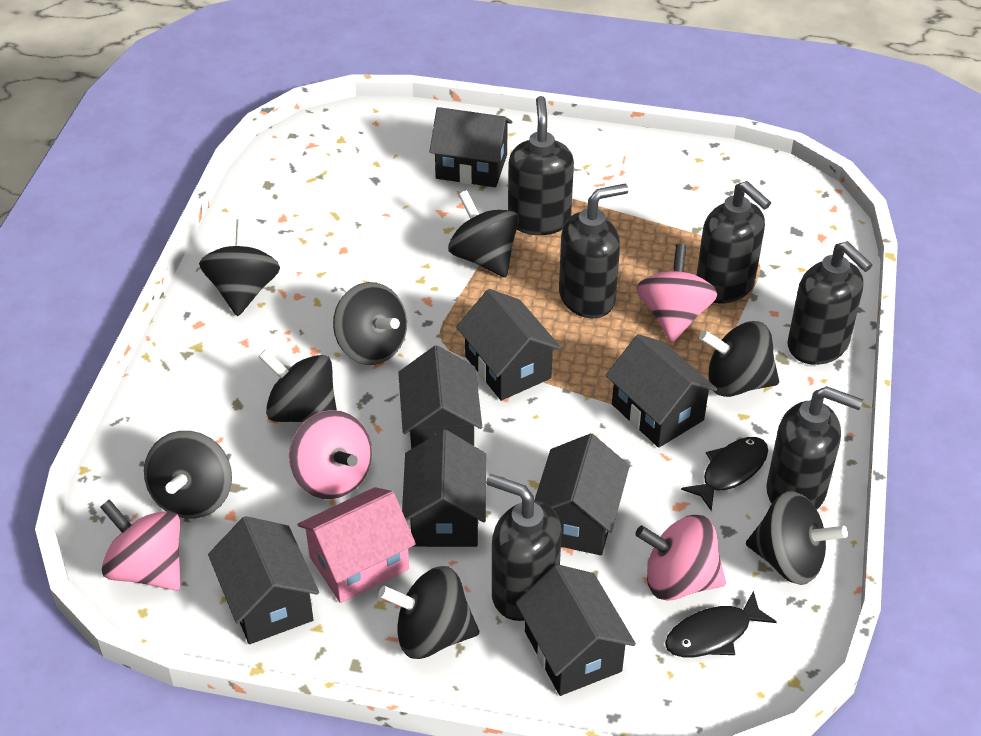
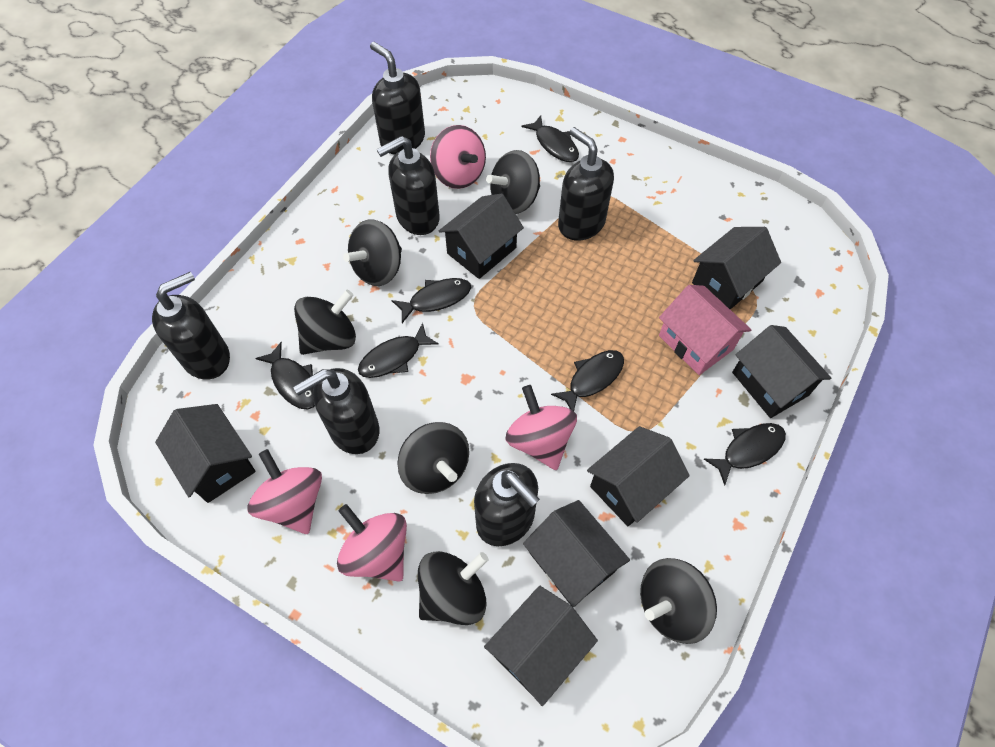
black fish: 2 -> 6
black house: 8 -> 7
black spinning top: 8 -> 6

